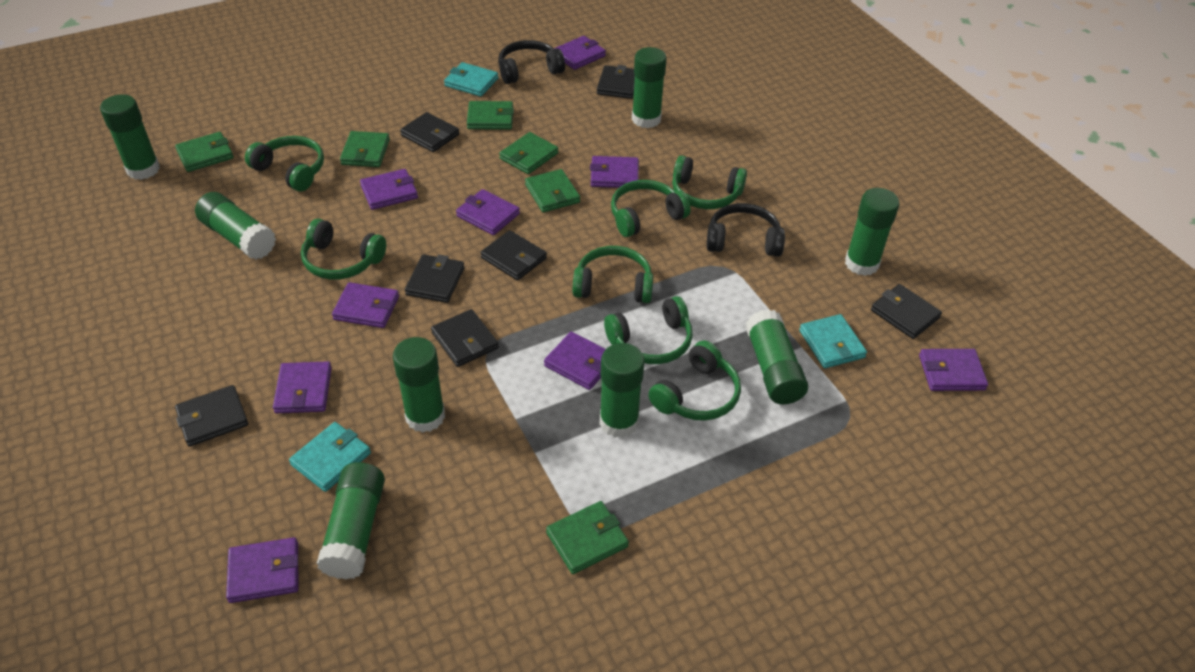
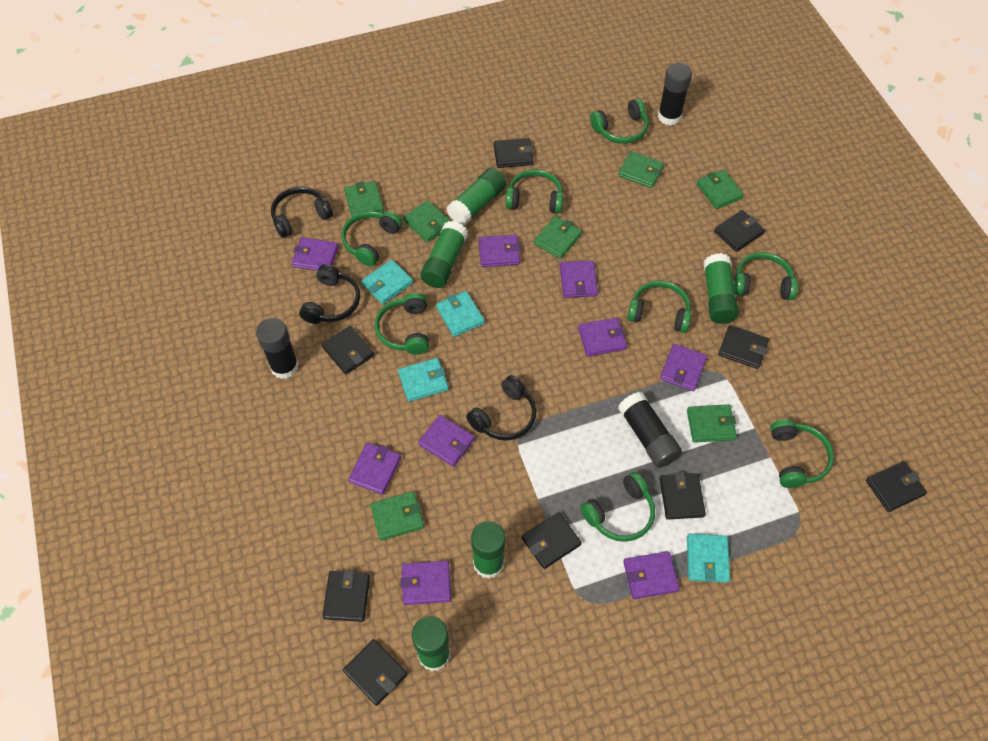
black glue stick: 0 -> 3
black headphones: 2 -> 3
black wallet: 7 -> 9
green glue stick: 8 -> 5
green headphones: 7 -> 8
green wallet: 6 -> 7
turquoise wallet: 3 -> 4

